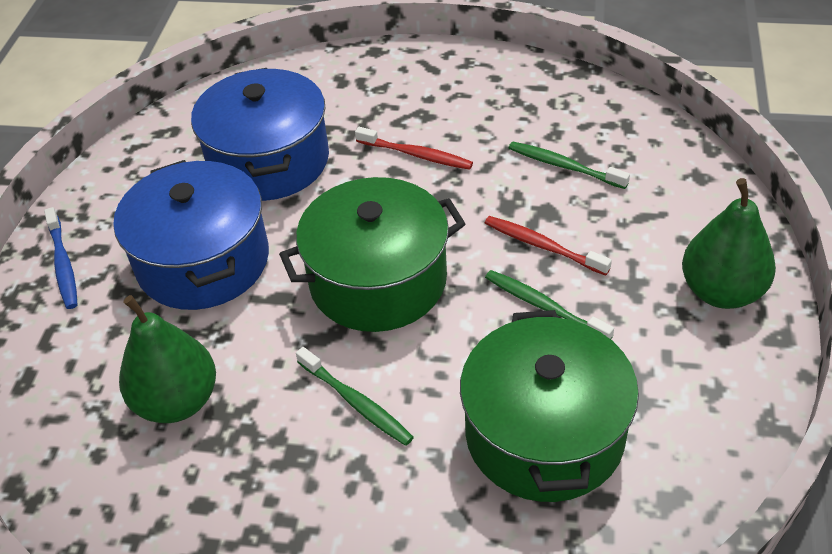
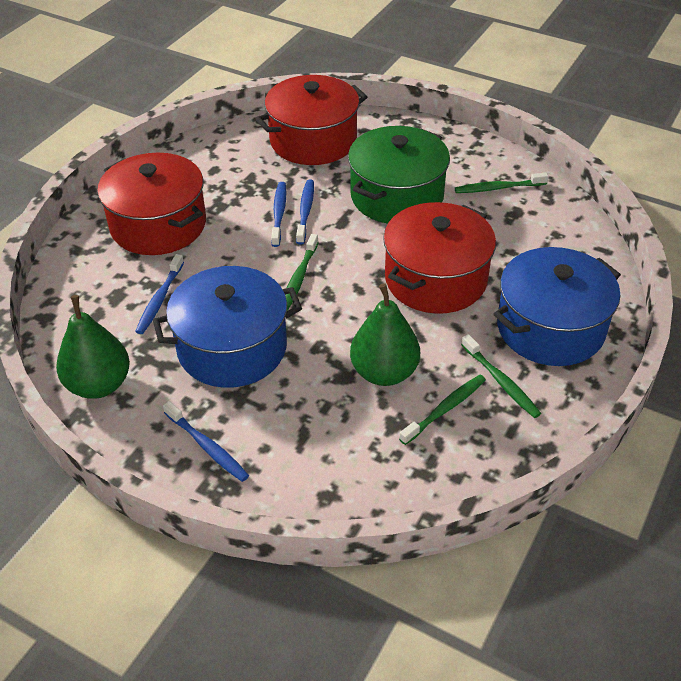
blue toothbrush: 1 -> 4
green pot: 2 -> 1
green toothbrush: 3 -> 4
red pot: 0 -> 3
red toothbrush: 2 -> 0

